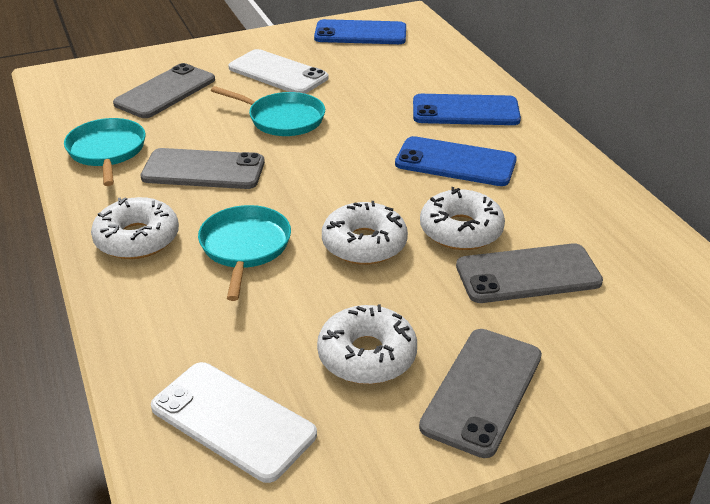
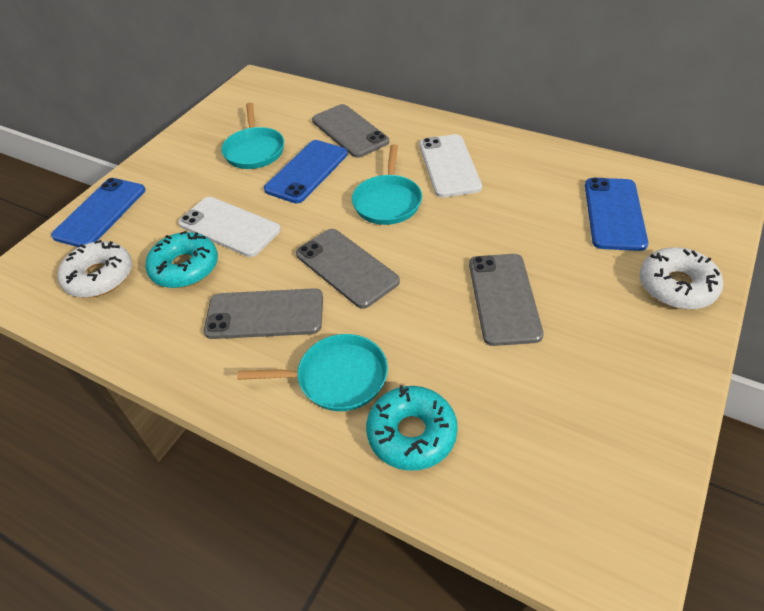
turquoise donut: 0 -> 2
white donut: 4 -> 2

